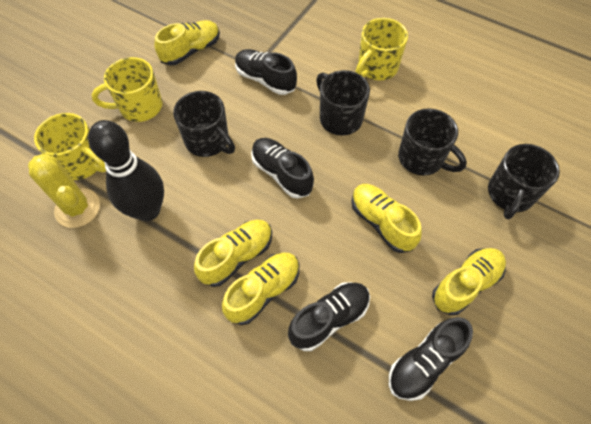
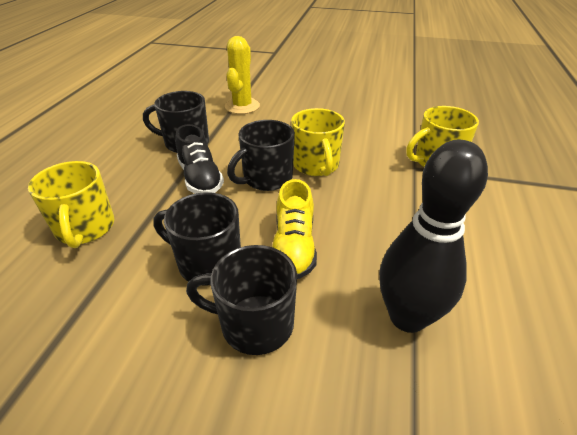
black shoe: 4 -> 1
yellow shoe: 5 -> 1

